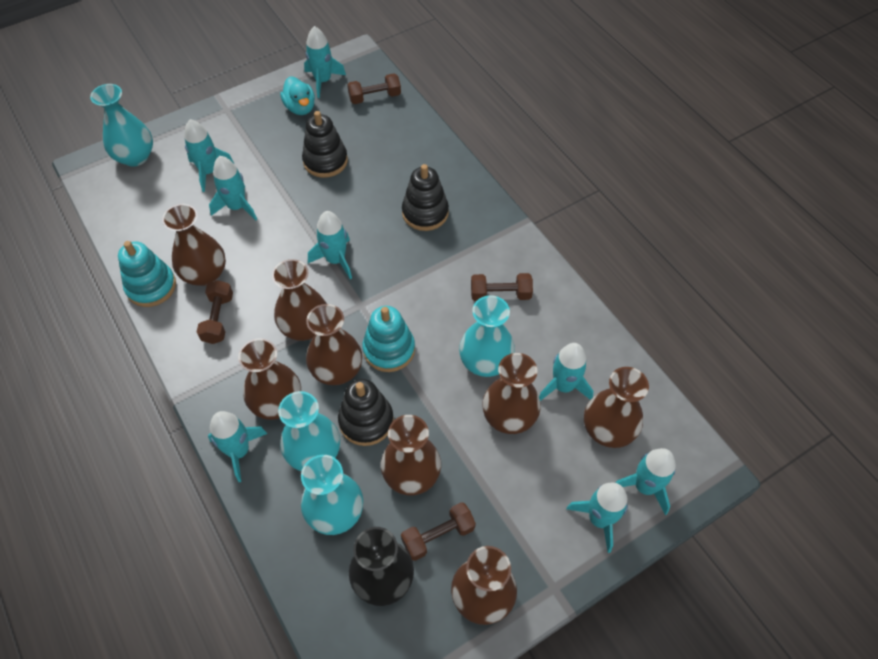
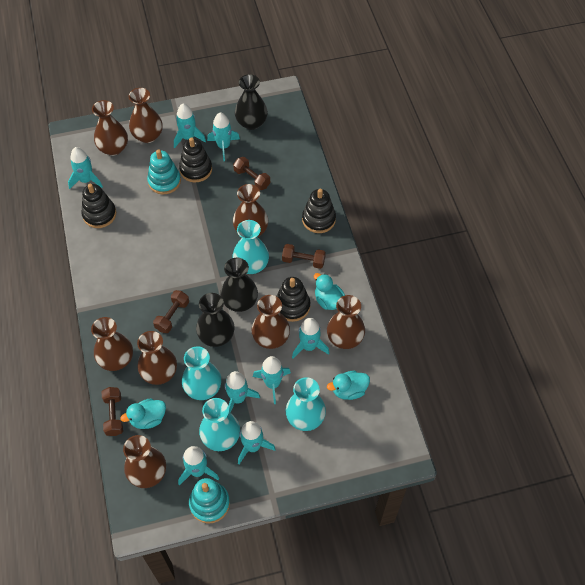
black stacking toy: 3 -> 4
black vase: 1 -> 3
turquoise duck: 1 -> 3

